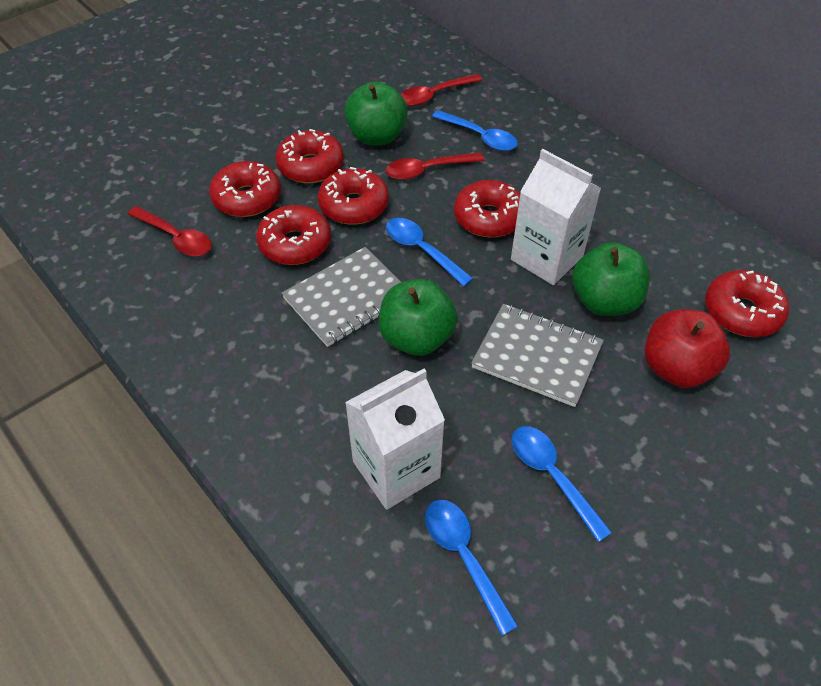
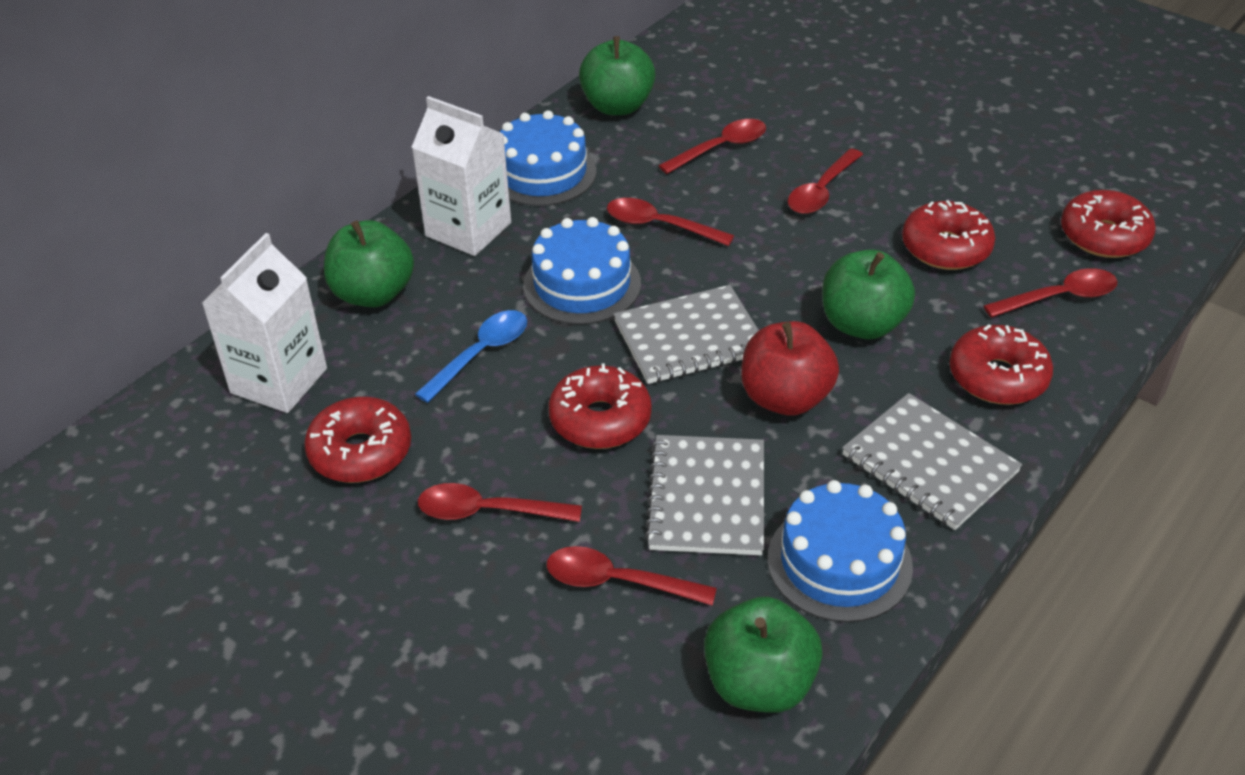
blue cake: 0 -> 3
blue spoon: 4 -> 1
green apple: 3 -> 4
grey notebook: 2 -> 3
red donut: 6 -> 5
red spoon: 3 -> 6

